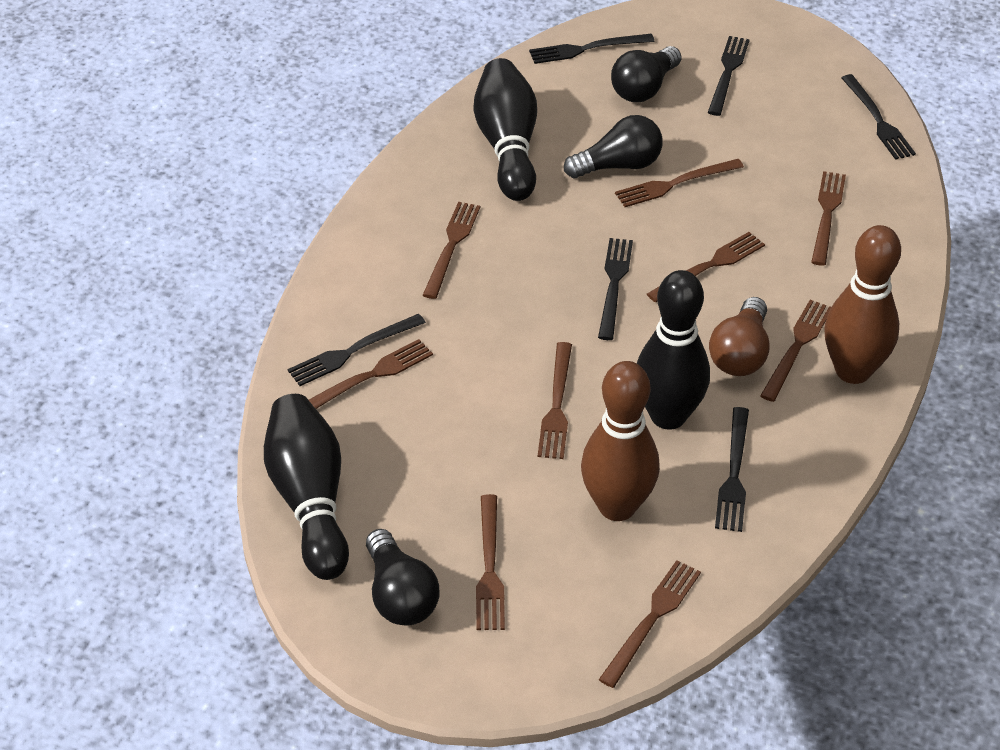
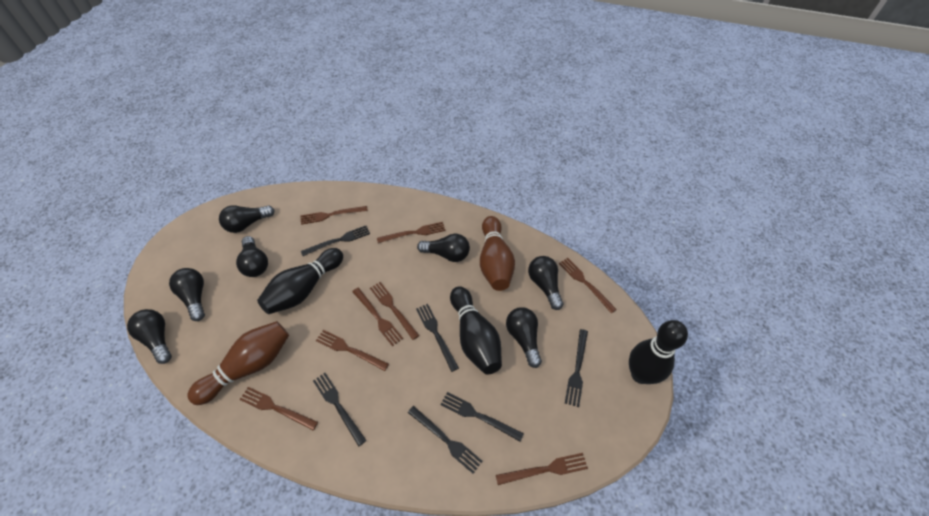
black light bulb: 3 -> 7
brown fork: 9 -> 8
brown light bulb: 1 -> 0

